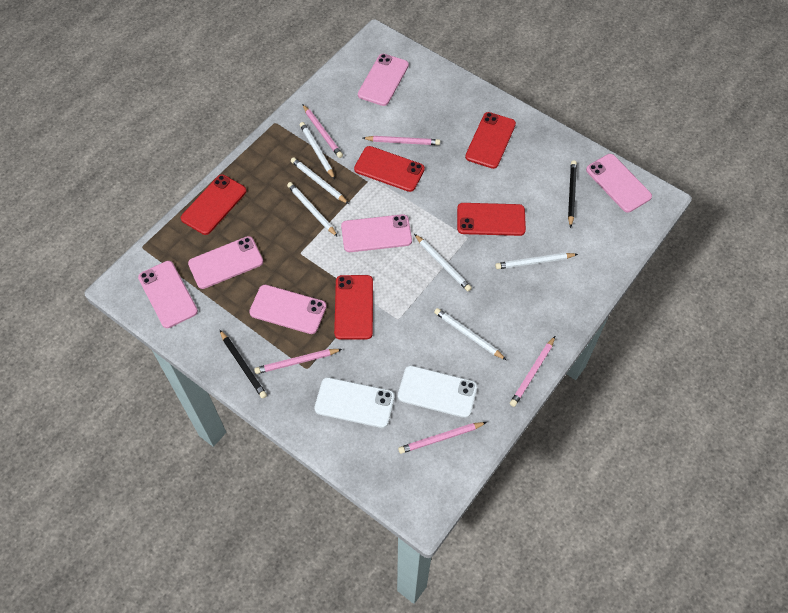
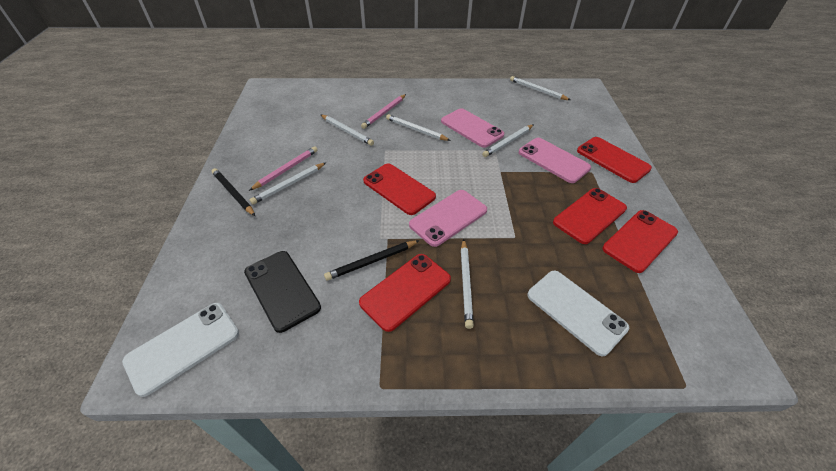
black phone: 0 -> 1
pink pencil: 5 -> 2
pink phone: 6 -> 3

